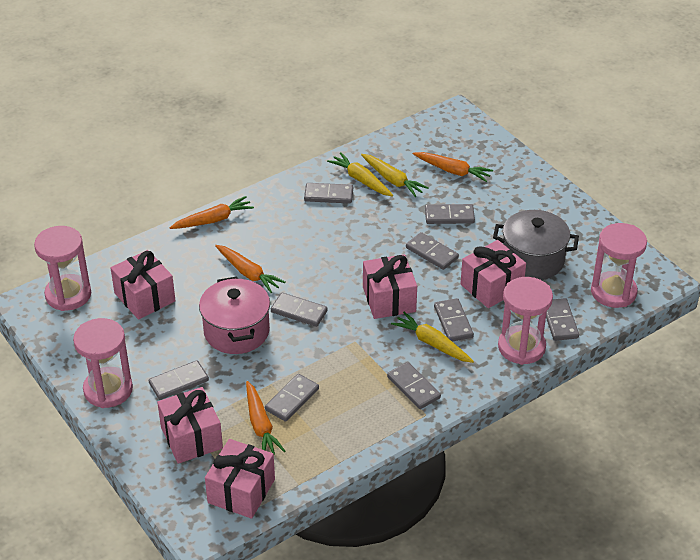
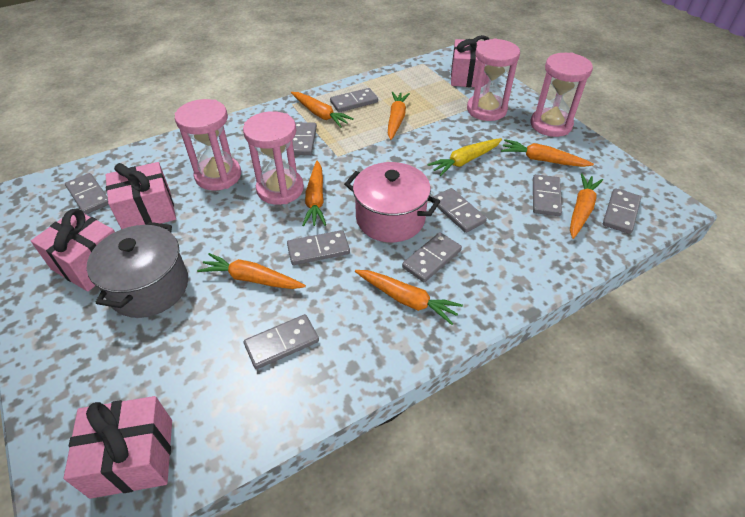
orange carrot: 4 -> 7
pink gift: 5 -> 4
yellow carrot: 3 -> 1

